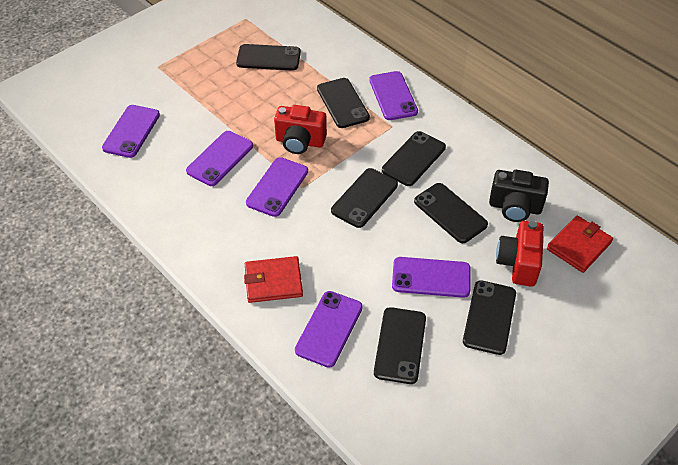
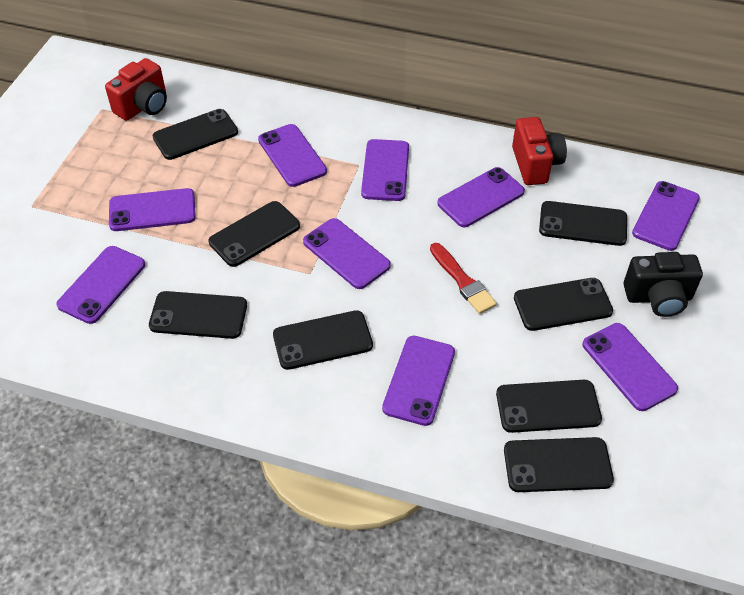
black phone: 7 -> 8
purple phone: 6 -> 9
red brush: 0 -> 1
red wallet: 2 -> 0

